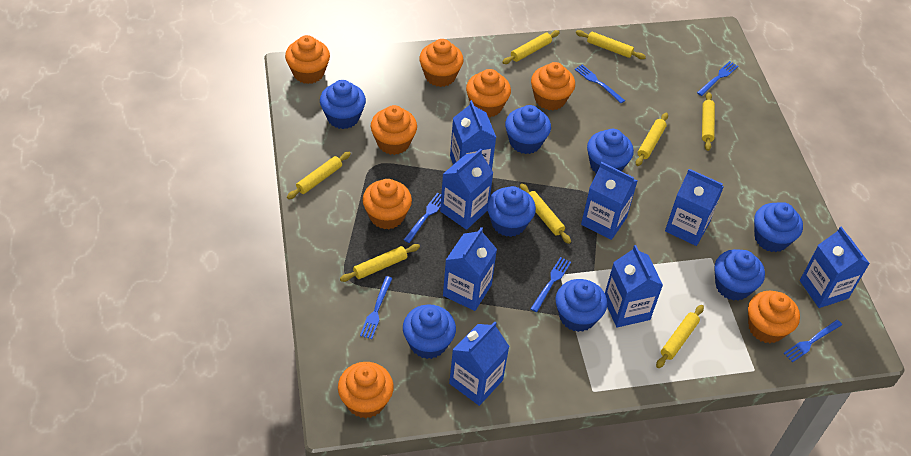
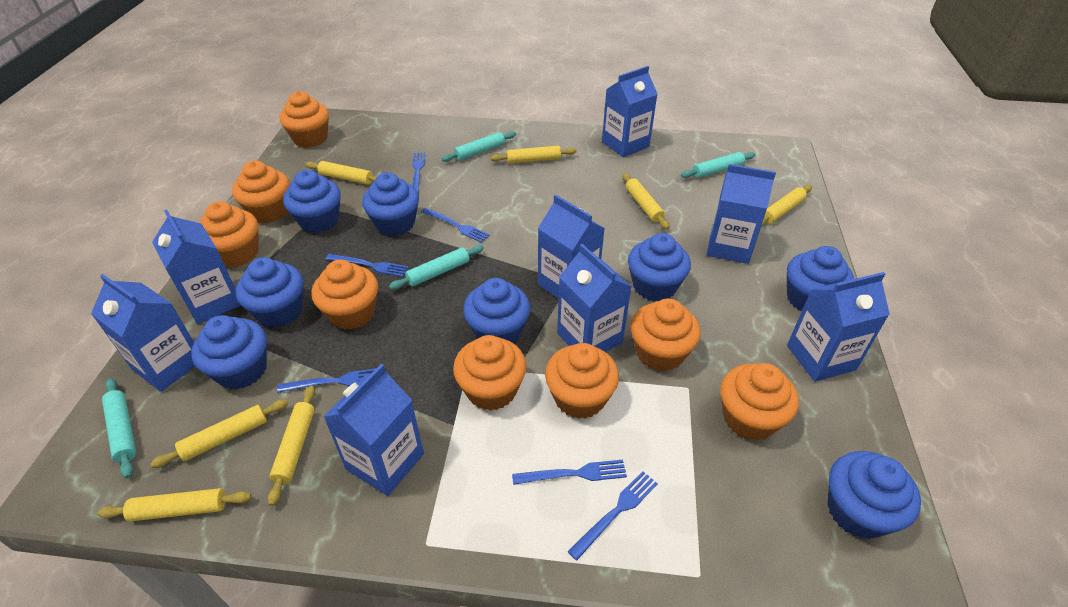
turquoise rolling pin: 0 -> 4
yellow rolling pin: 8 -> 7

